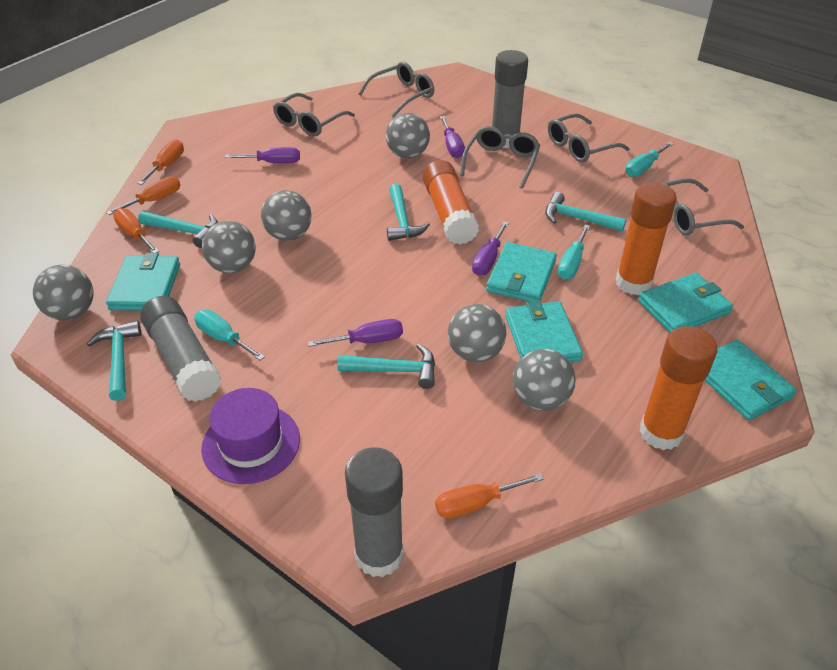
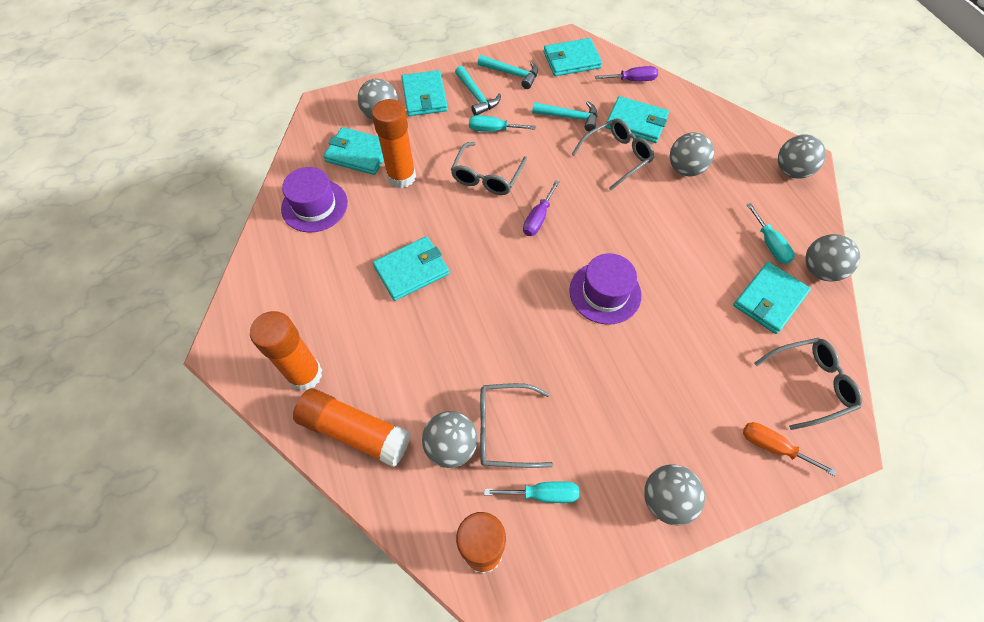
grey glasses: 5 -> 4
grey glue stick: 3 -> 0
orange glue stick: 3 -> 4
orange screwdriver: 4 -> 1
purple hat: 1 -> 2
purple screwdriver: 4 -> 2
turquoise hammer: 5 -> 3
turquoise wallet: 5 -> 6

